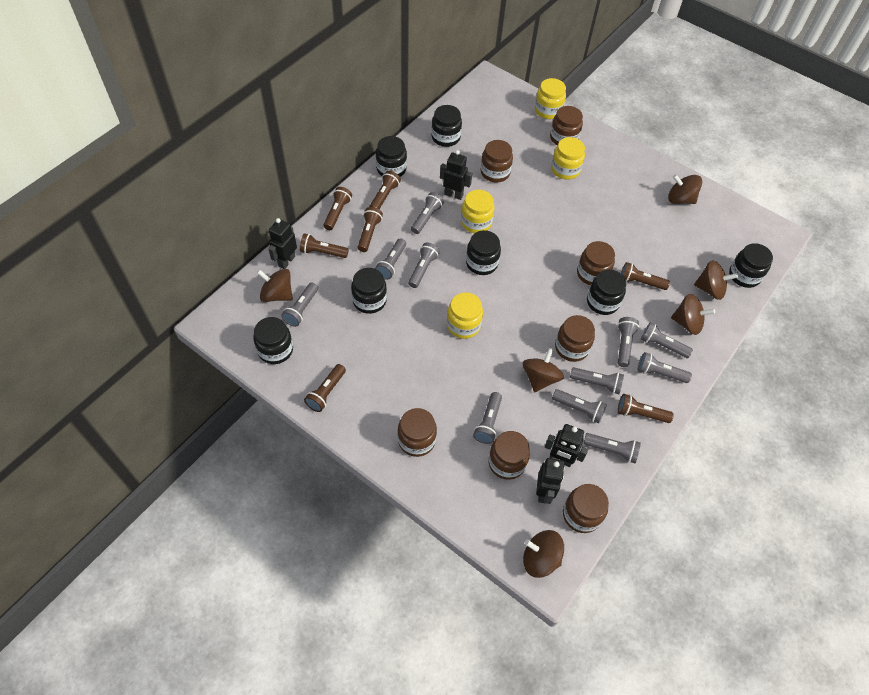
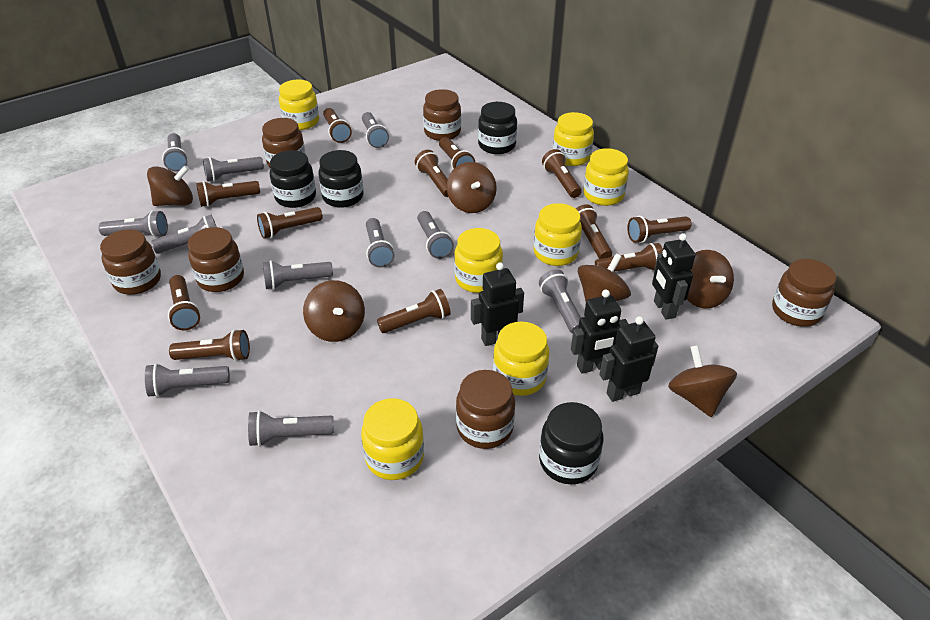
black jar: 7 -> 4
brown flashlight: 7 -> 12
brown jar: 7 -> 6
yellow jar: 4 -> 7

